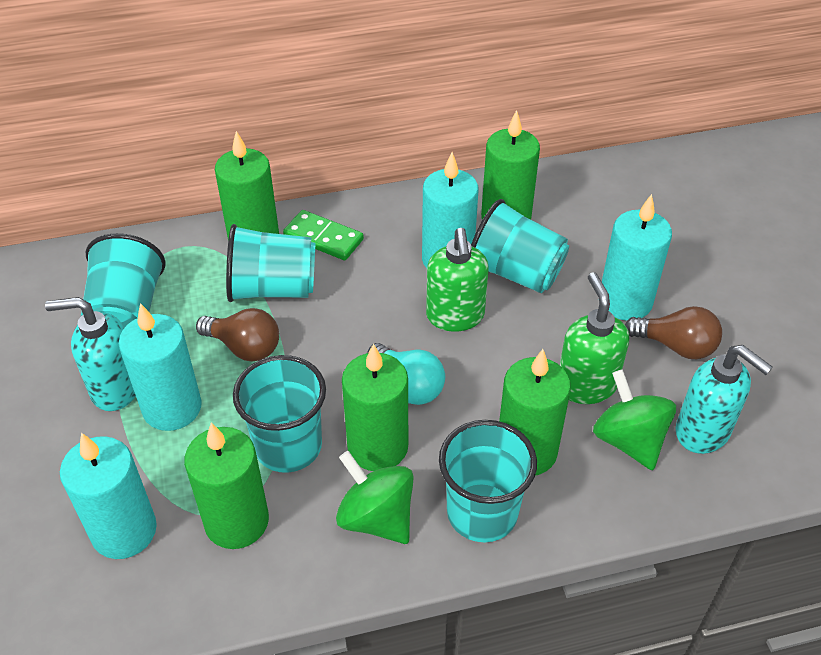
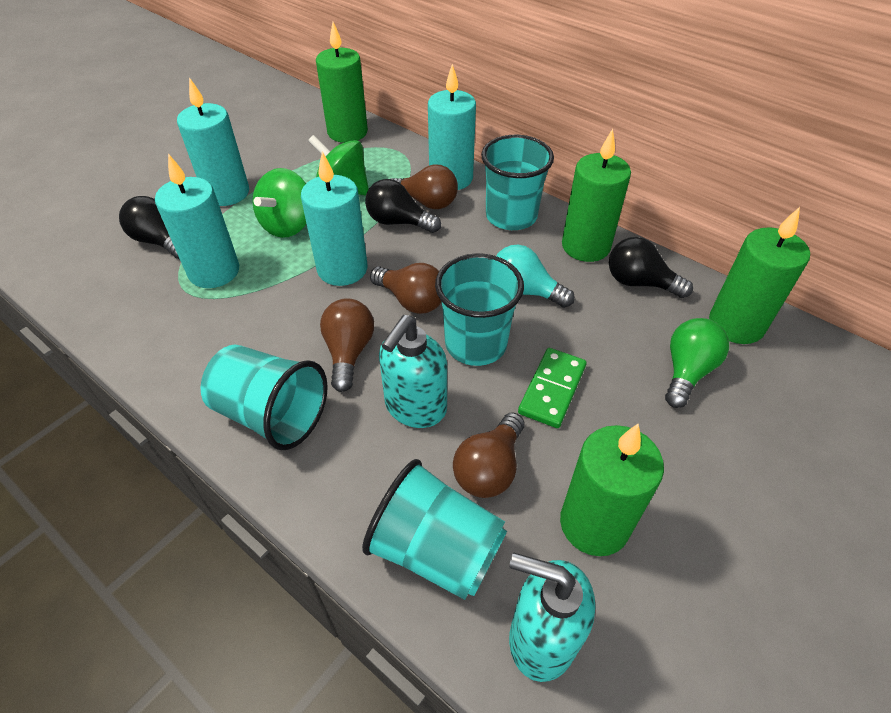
black light bulb: 0 -> 3
brown light bulb: 2 -> 4
green candle: 5 -> 4
green light bulb: 0 -> 1
green soap dispenser: 2 -> 0
turquoise cup: 5 -> 4

